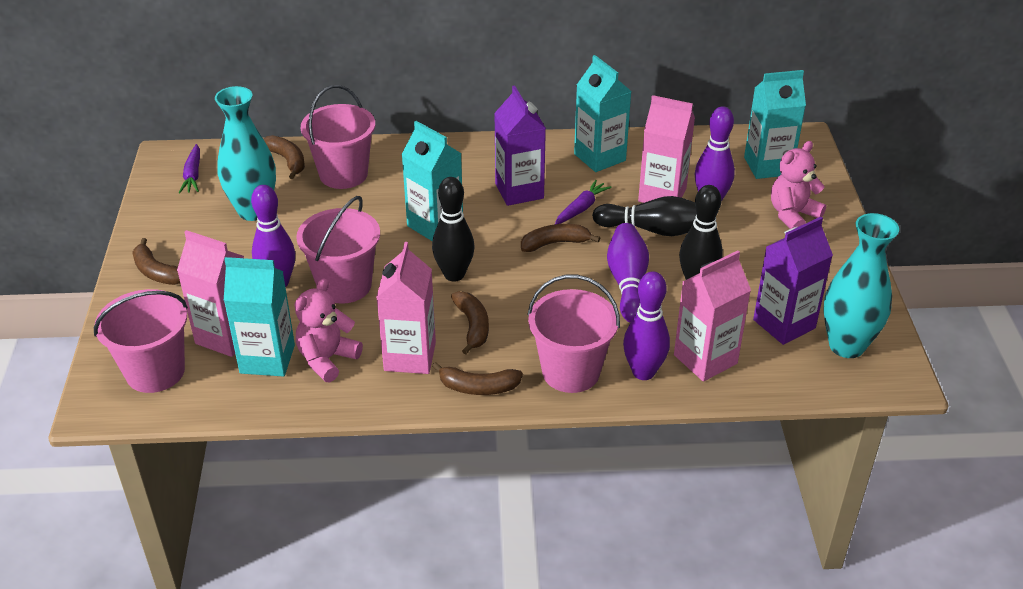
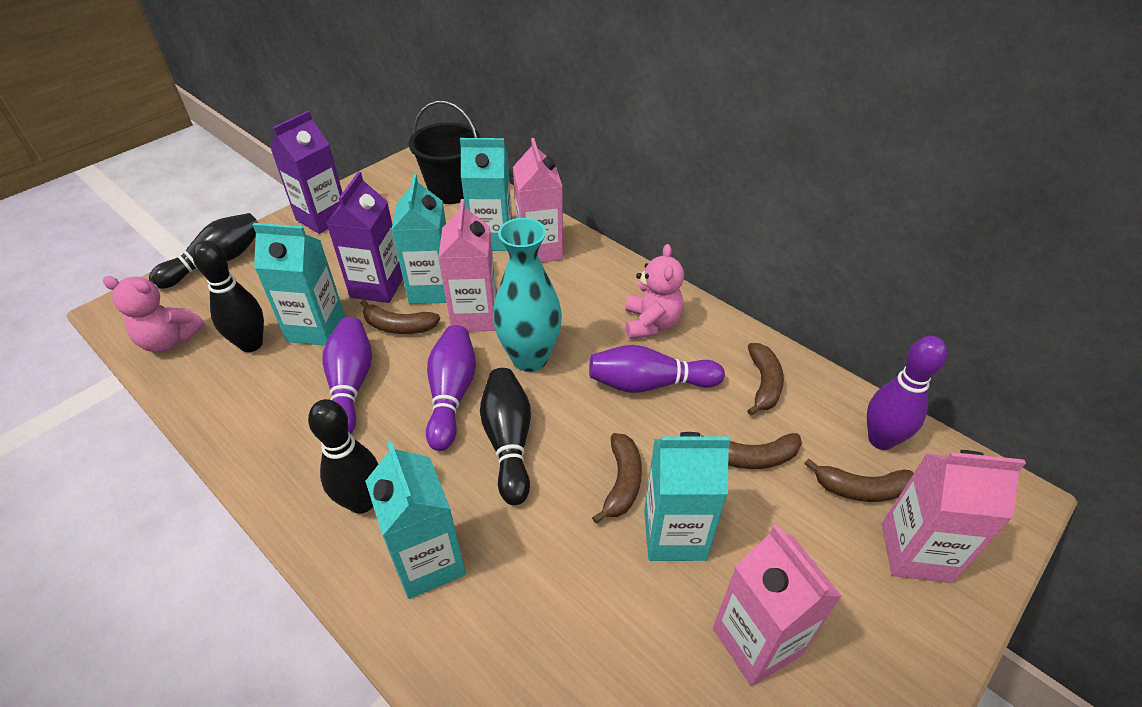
black bowling pin: 3 -> 4
black bucket: 0 -> 1
pink bucket: 4 -> 0
purple carrot: 2 -> 0
turquoise carton: 4 -> 5
turquoise vase: 2 -> 1

